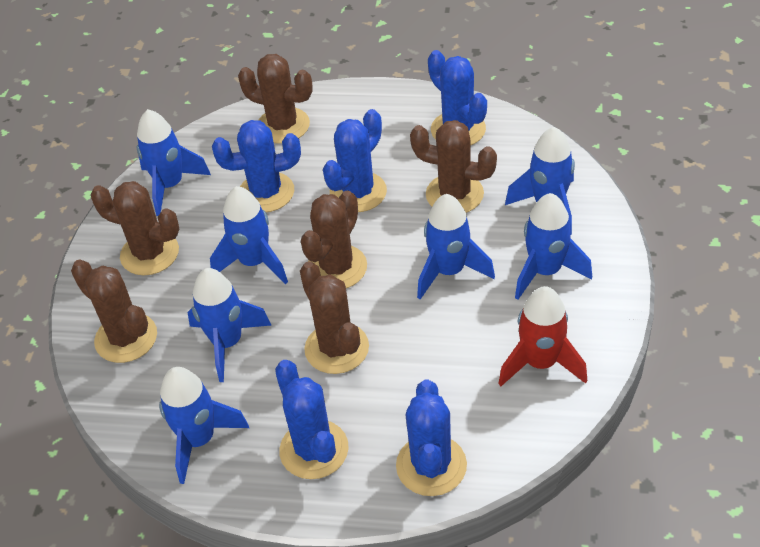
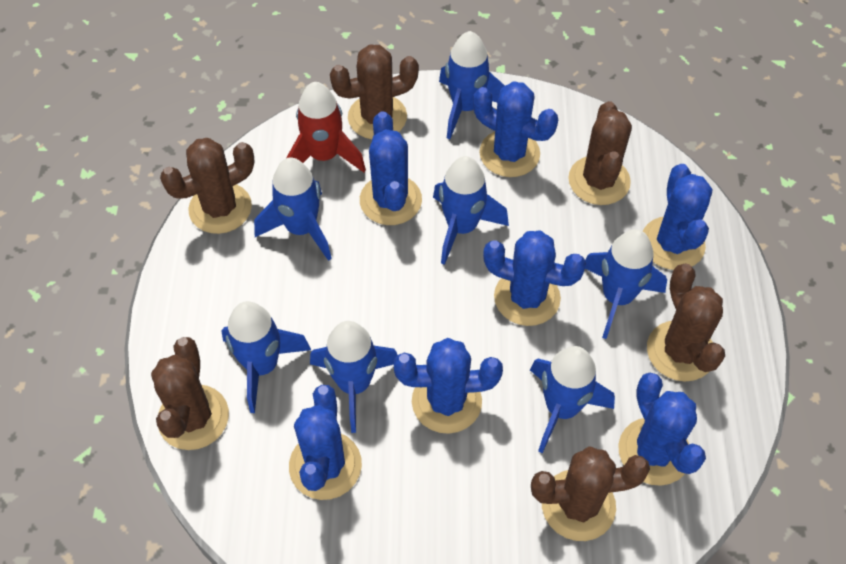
blue cactus: 5 -> 7

